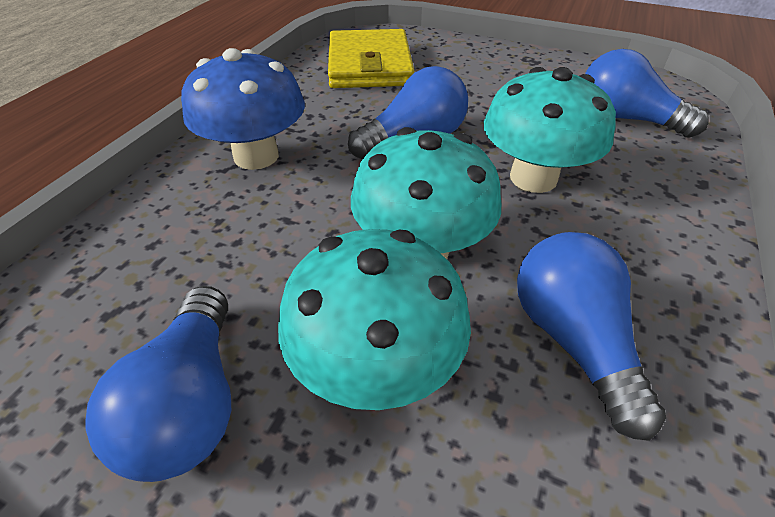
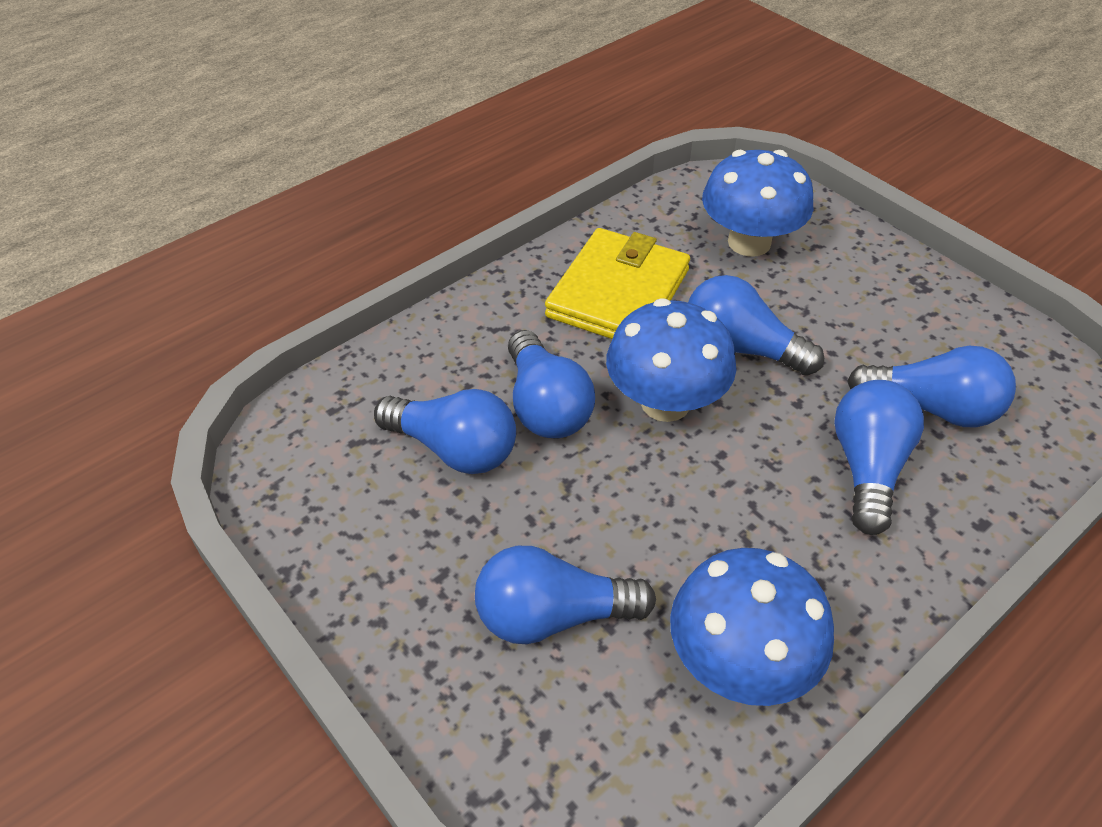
blue light bulb: 4 -> 6
blue mushroom: 1 -> 3
turquoise mushroom: 3 -> 0

